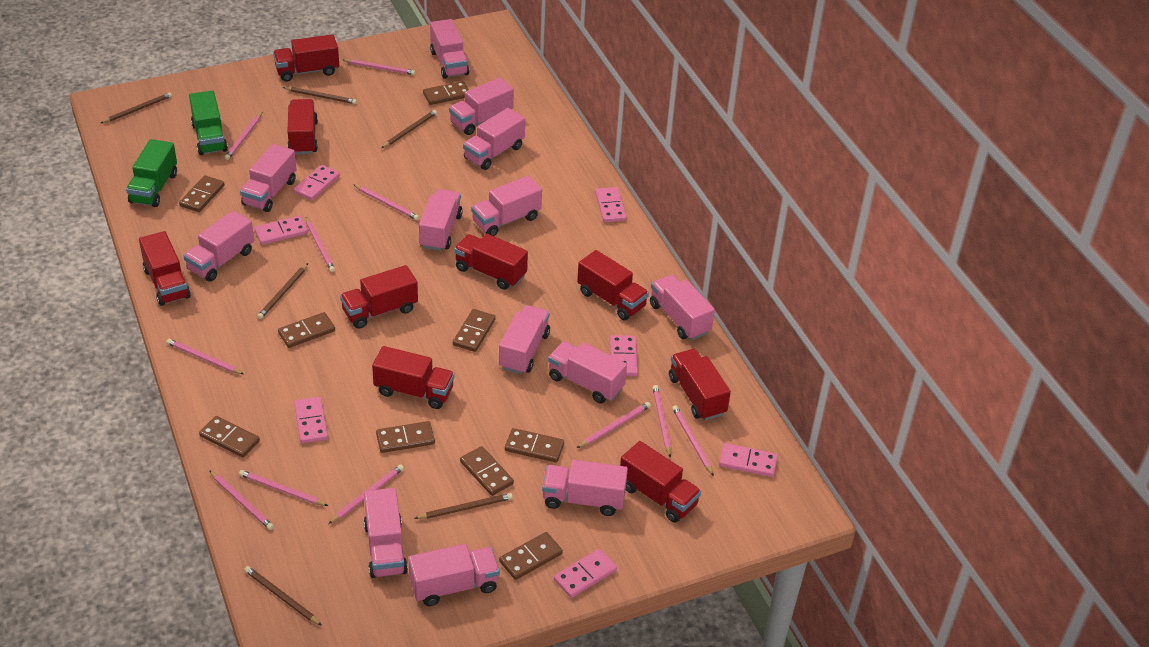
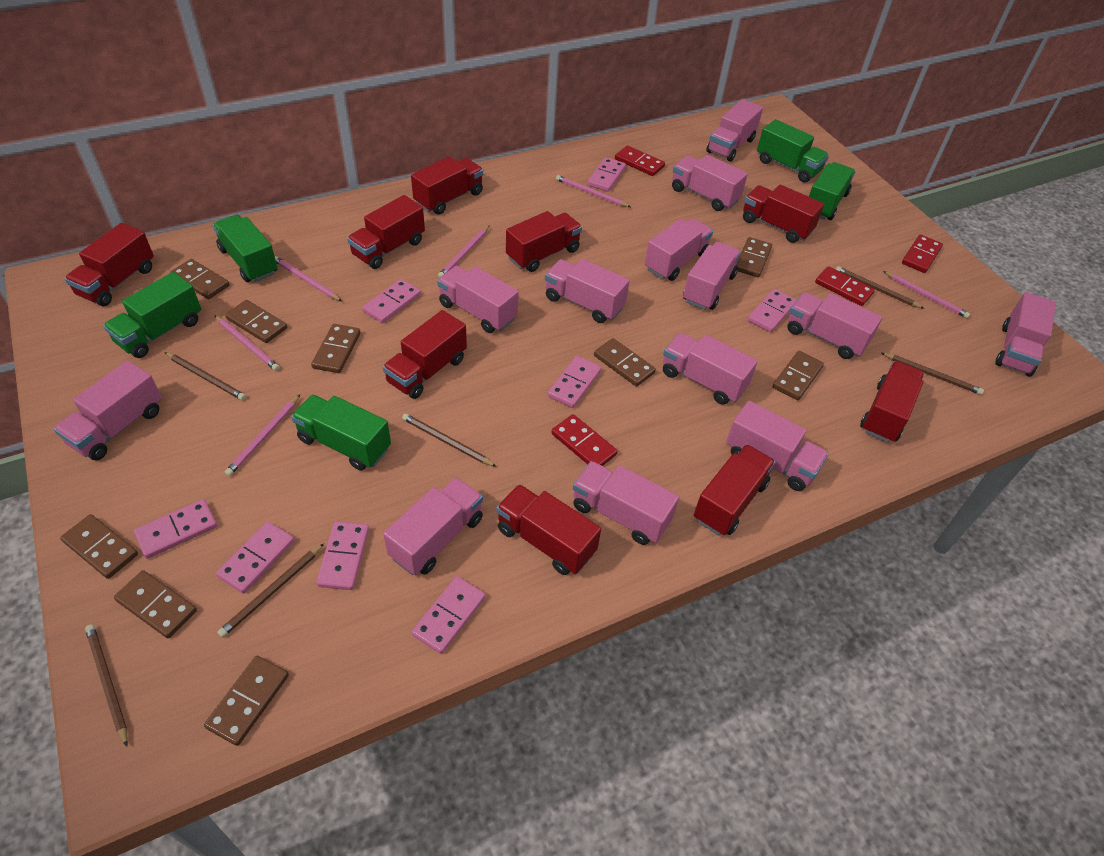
green truck: 2 -> 5
pink domino: 7 -> 8
pink pencil: 11 -> 6
red domino: 0 -> 4

